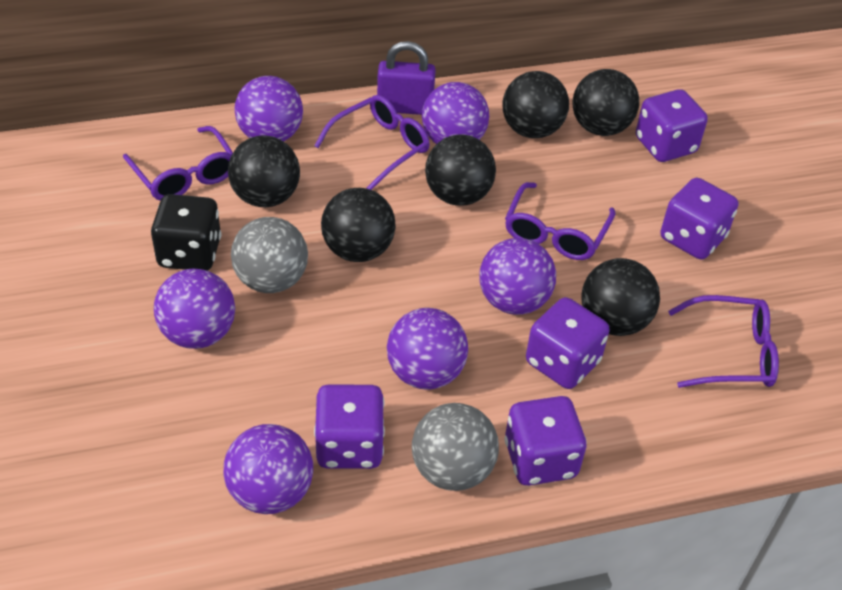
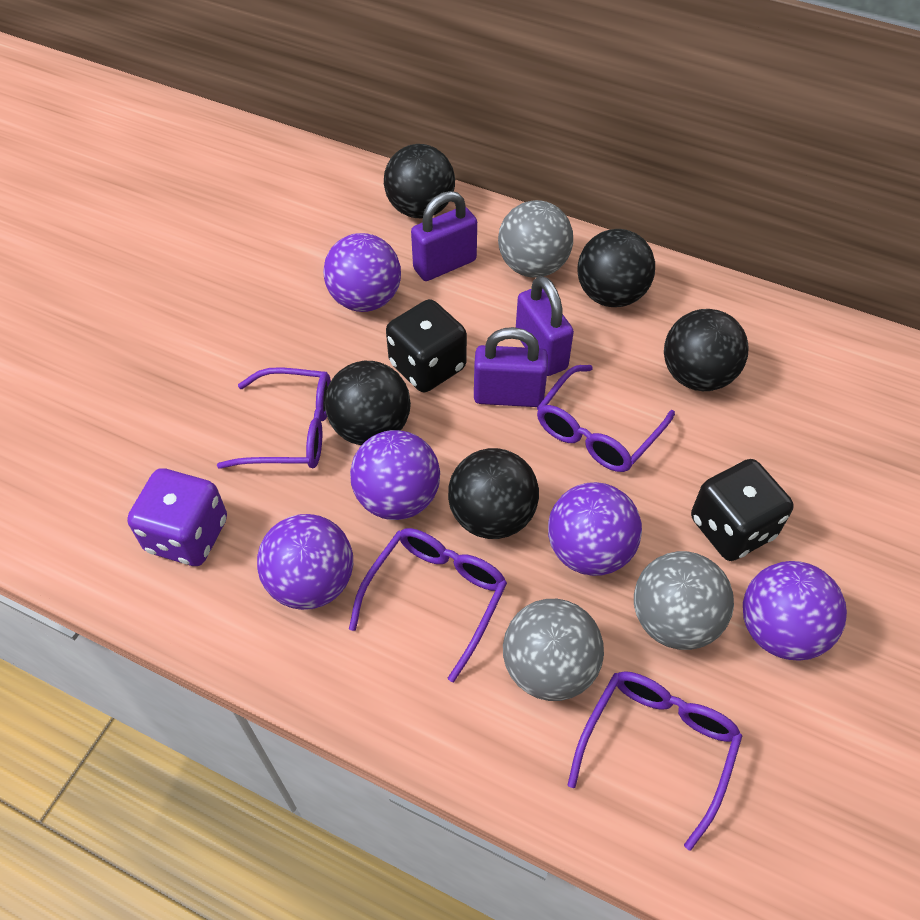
black ball: 6 -> 5
black dice: 1 -> 2
grey ball: 2 -> 3
purple ball: 6 -> 5
purple dice: 5 -> 1
purple padlock: 1 -> 3

